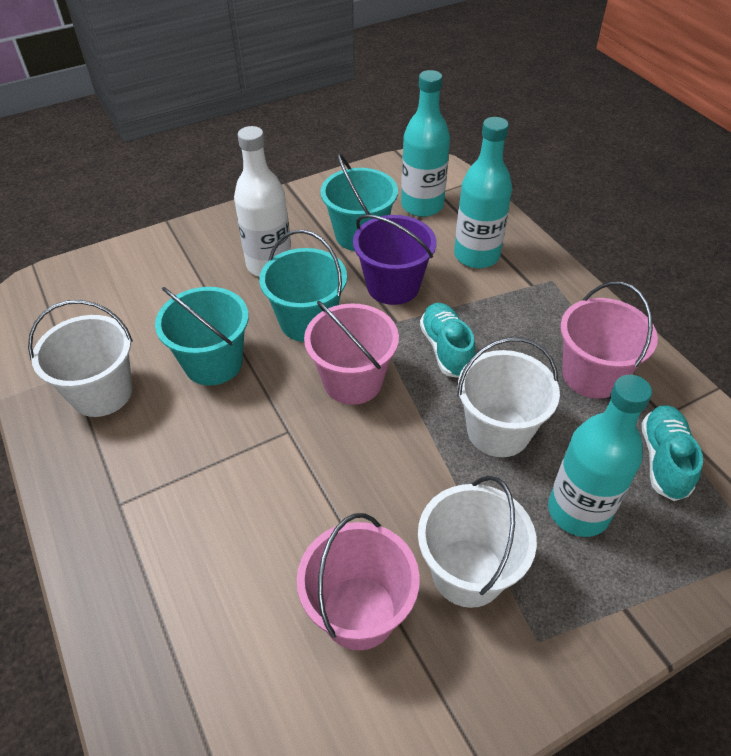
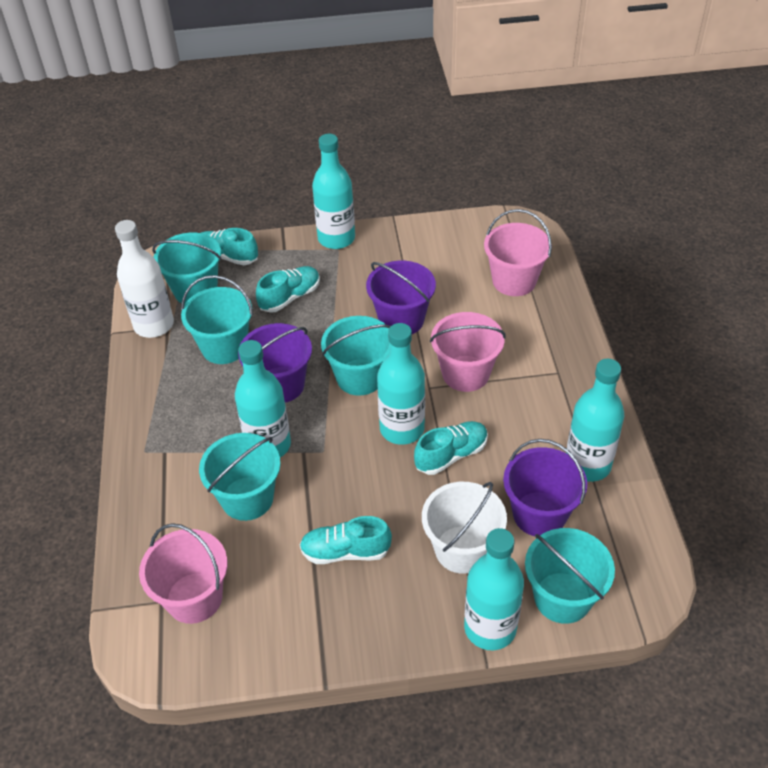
purple bucket: 1 -> 3
turquoise bottle: 3 -> 5
turquoise bucket: 3 -> 5
turquoise shoe: 2 -> 4
white bucket: 3 -> 1

